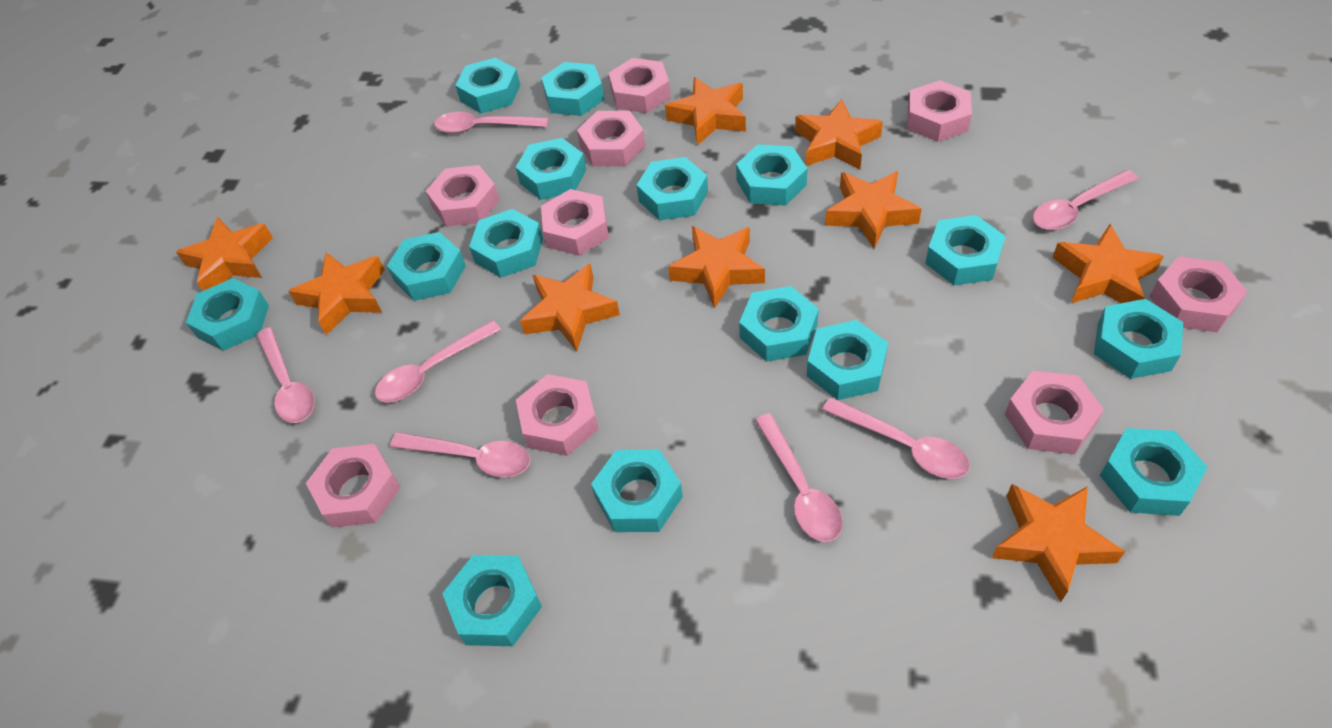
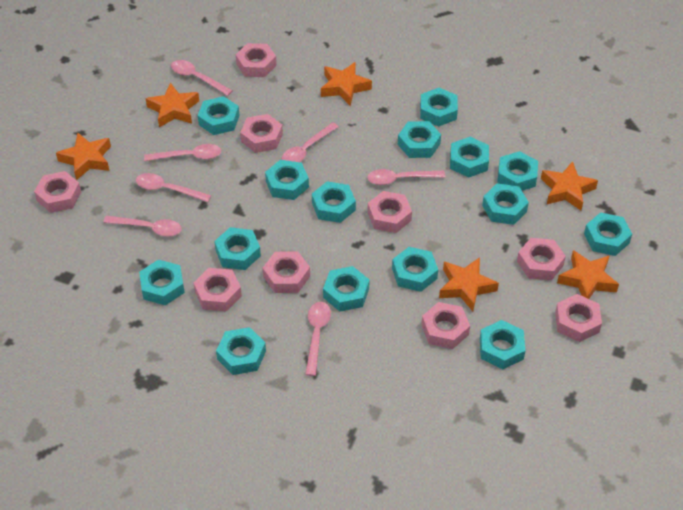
orange star: 9 -> 6

